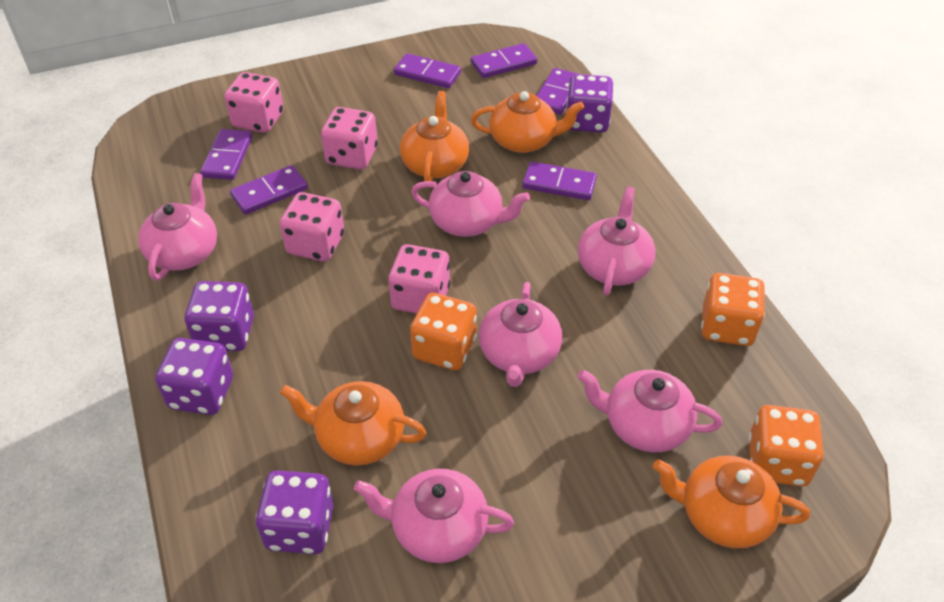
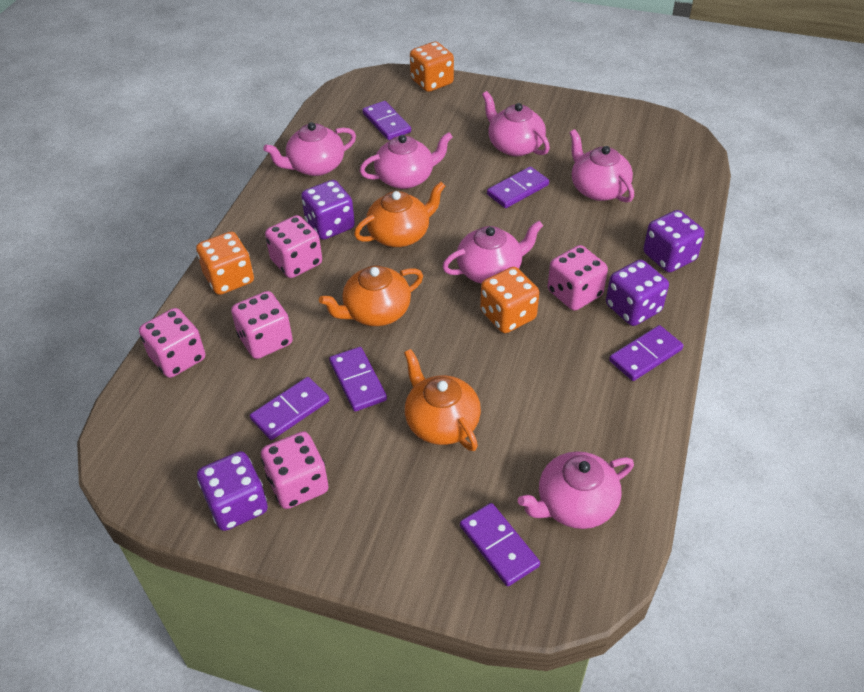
orange teapot: 4 -> 3
pink dice: 4 -> 5

